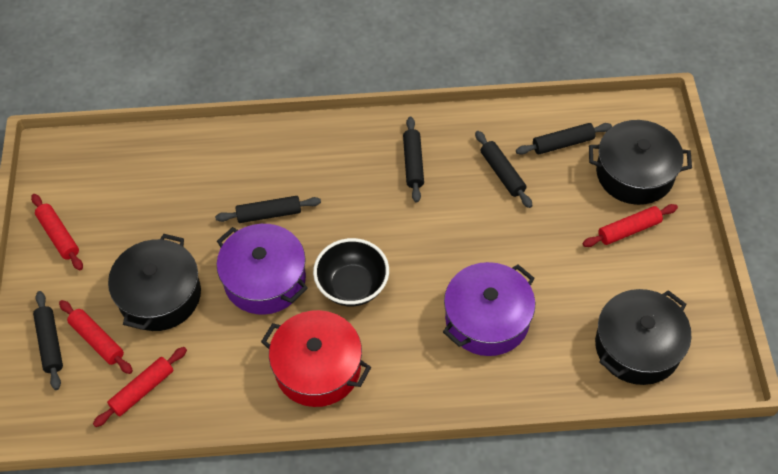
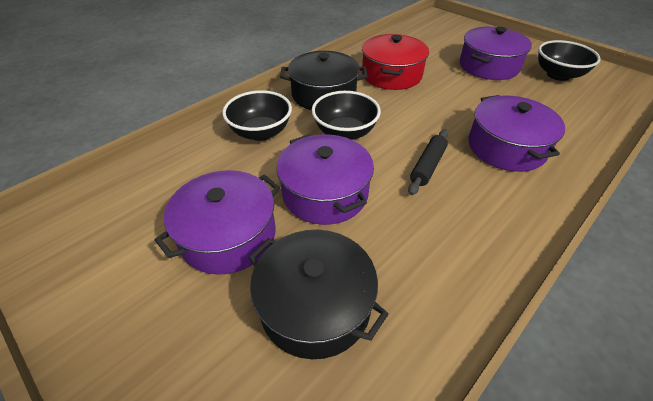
black bowl: 1 -> 3
black pot: 3 -> 2
black rolling pin: 5 -> 1
purple pot: 2 -> 4
red rolling pin: 4 -> 0

